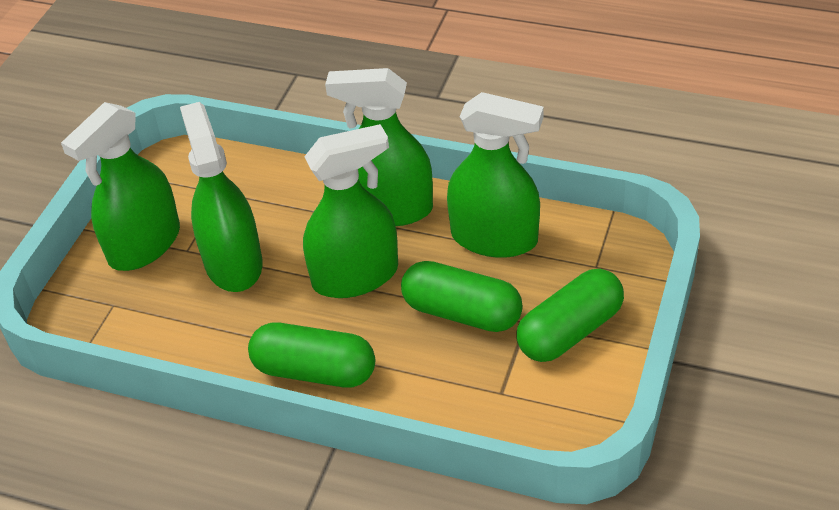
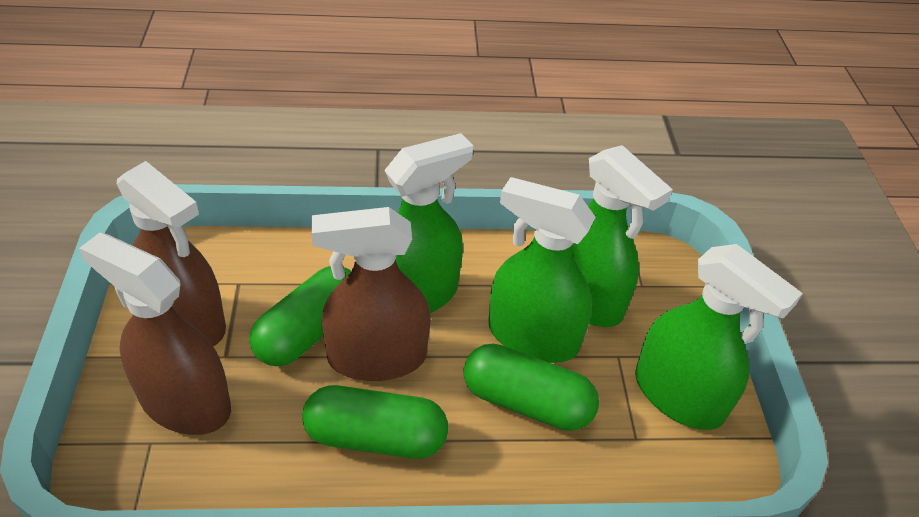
brown spray bottle: 0 -> 3
green spray bottle: 5 -> 4

